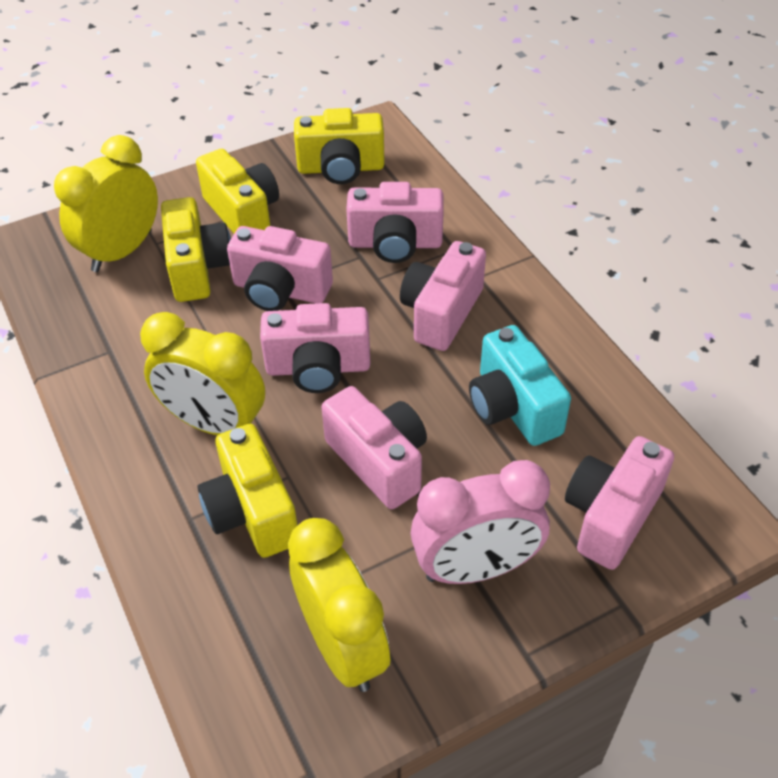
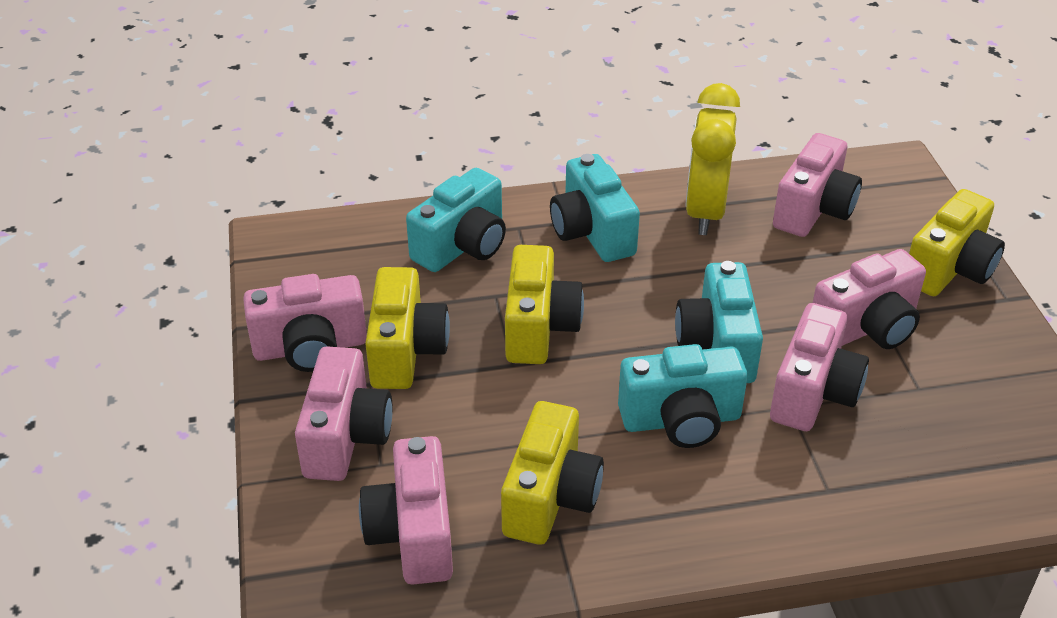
pink clock: 1 -> 0
turquoise camera: 1 -> 4
yellow clock: 3 -> 1

